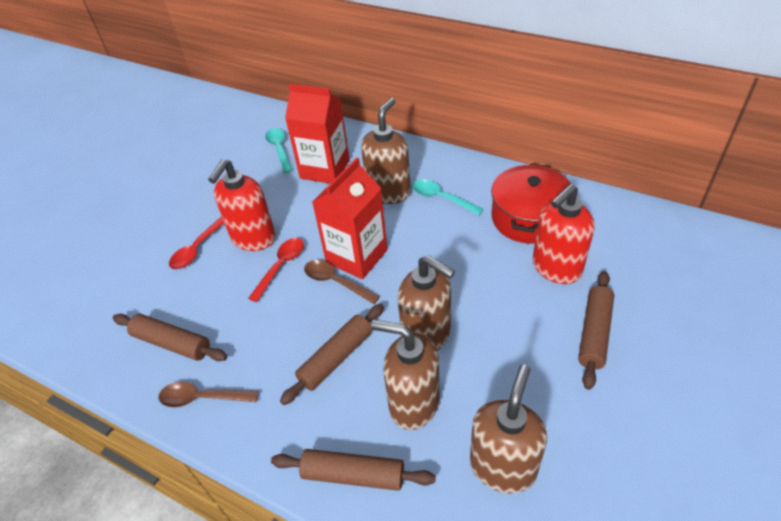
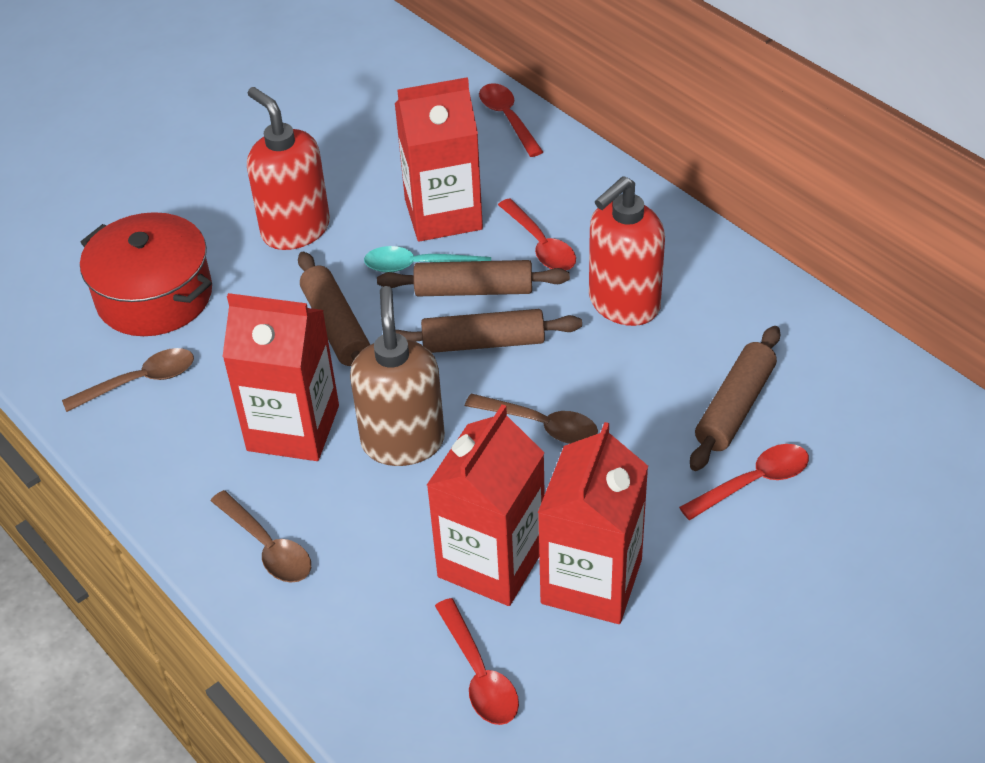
brown soap dispenser: 4 -> 1
brown spoon: 2 -> 3
red carton: 2 -> 4
red spoon: 2 -> 4
turquoise spoon: 2 -> 1

